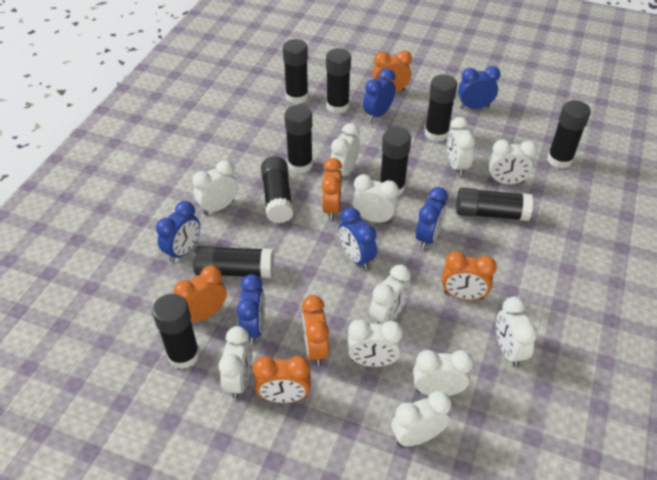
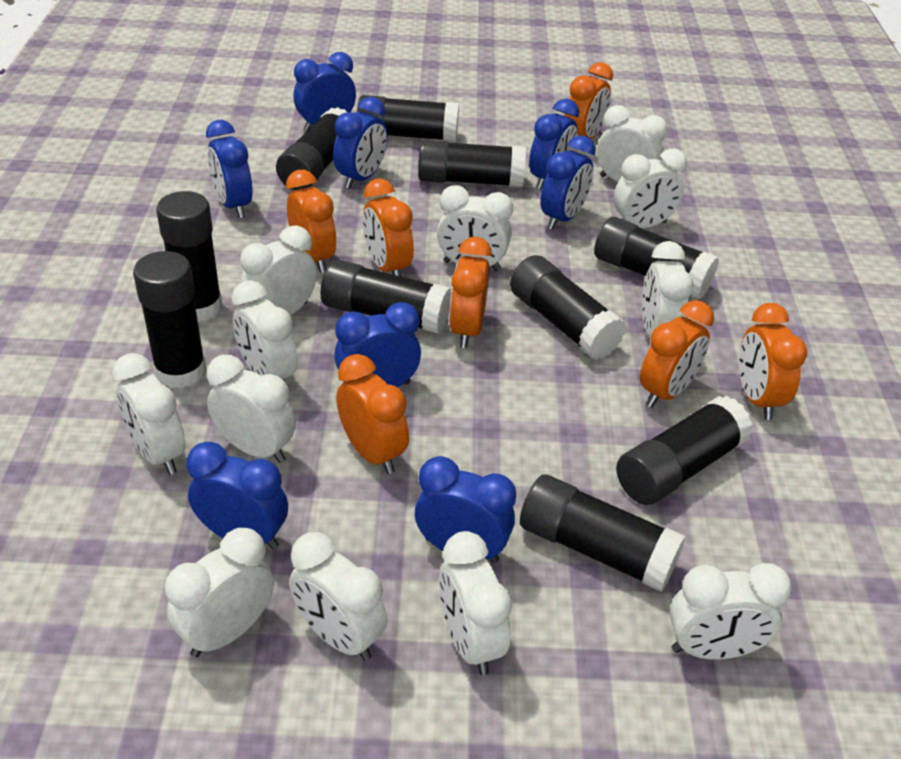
blue clock: 6 -> 8
orange clock: 6 -> 7
white clock: 11 -> 12

